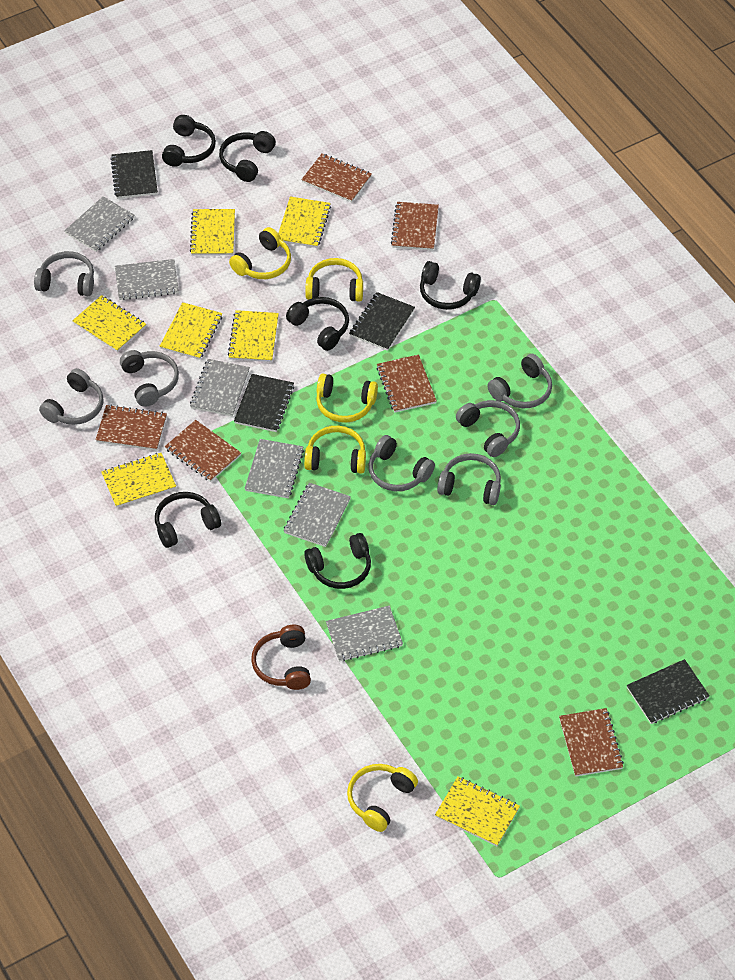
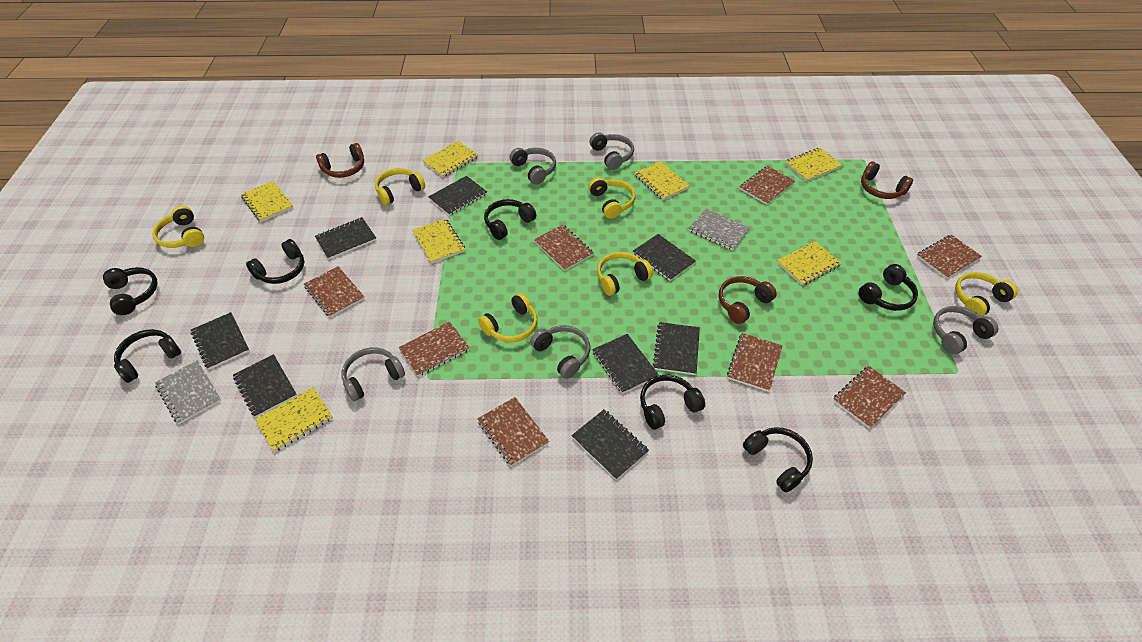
black headphones: 6 -> 7
black notebook: 4 -> 8
brown headphones: 1 -> 3
brown notebook: 6 -> 8
grey headphones: 7 -> 5
grey notebook: 6 -> 2
yellow headphones: 5 -> 6

